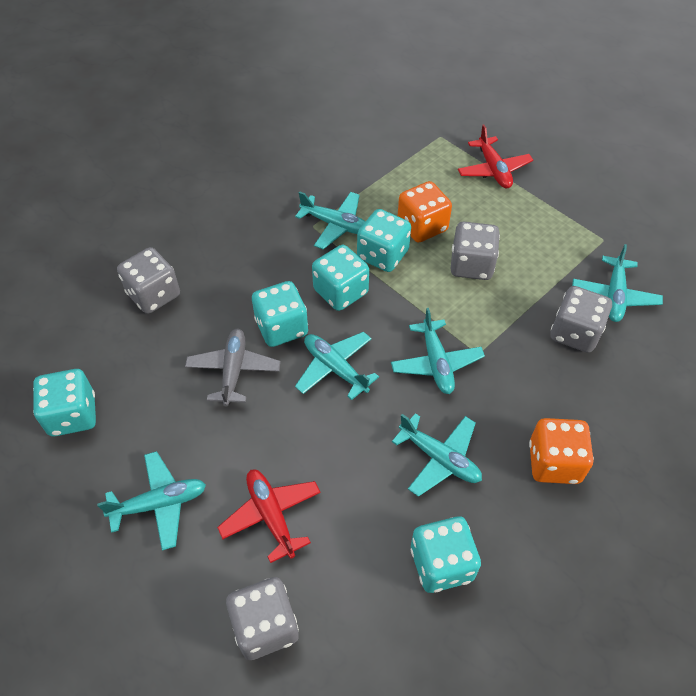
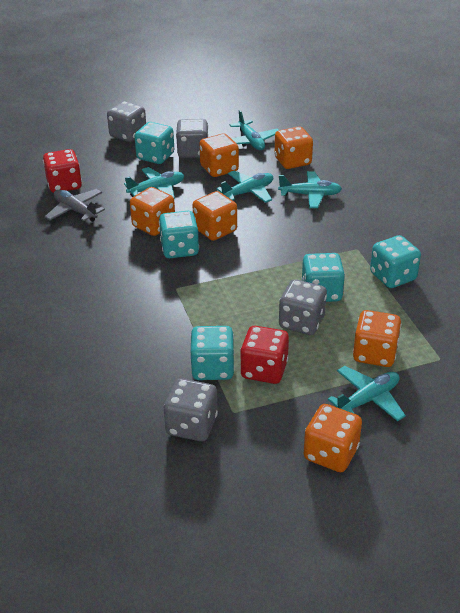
orange dice: 2 -> 6
red dice: 0 -> 2
red plane: 2 -> 0
turquoise plane: 6 -> 5

